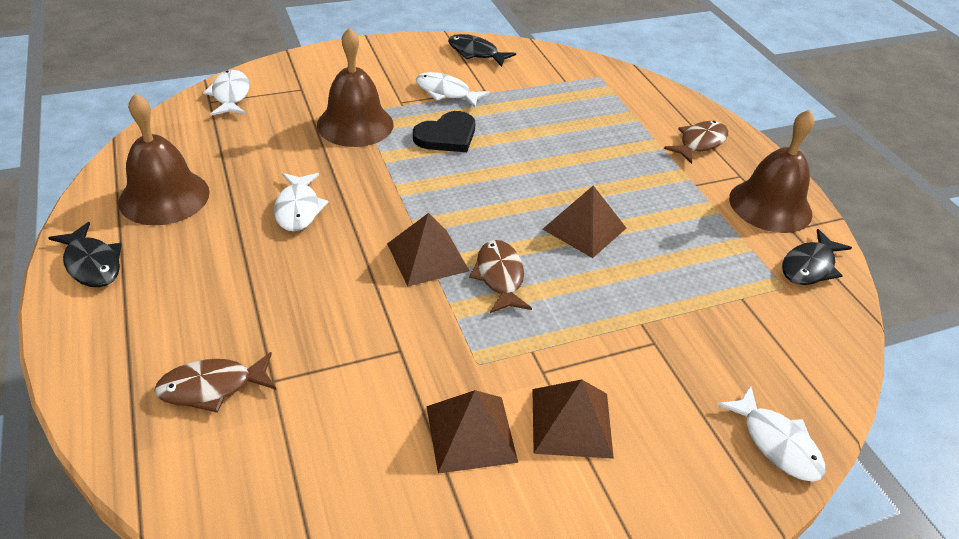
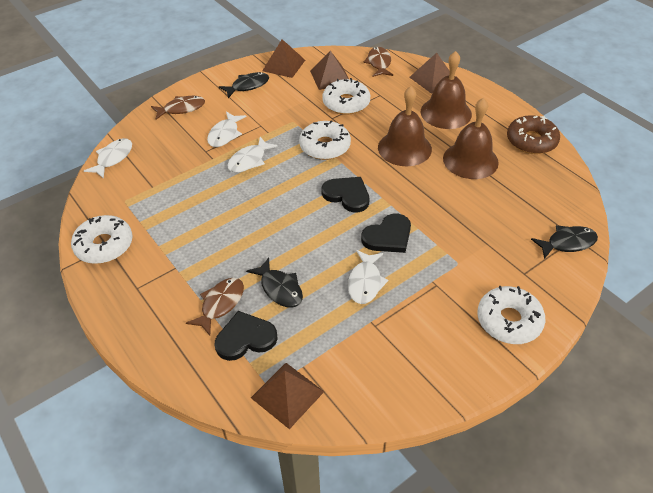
black heart: 1 -> 3
brown donut: 0 -> 1
white donut: 0 -> 4

